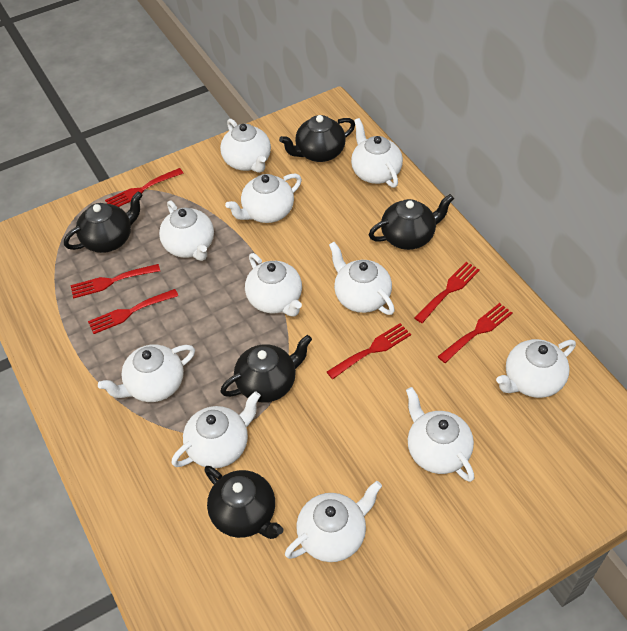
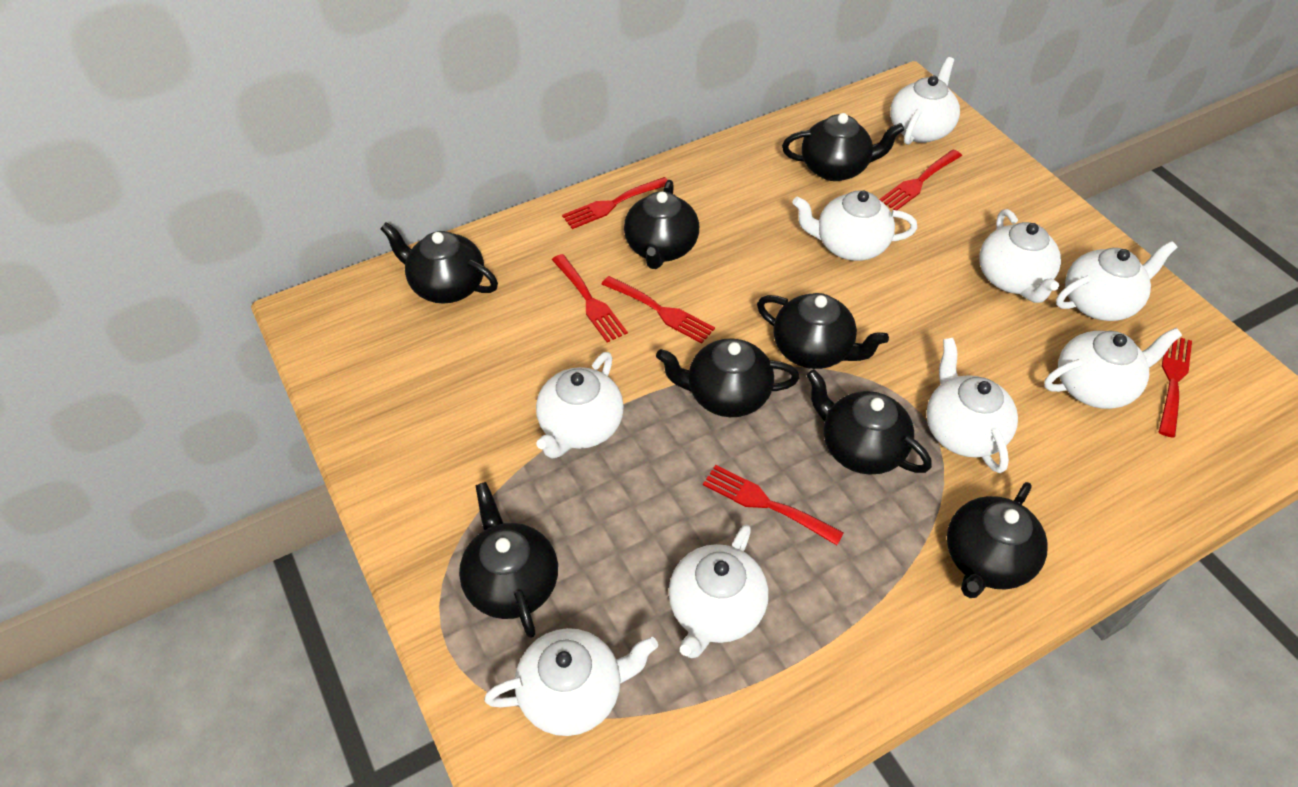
black teapot: 5 -> 8
white teapot: 11 -> 9

